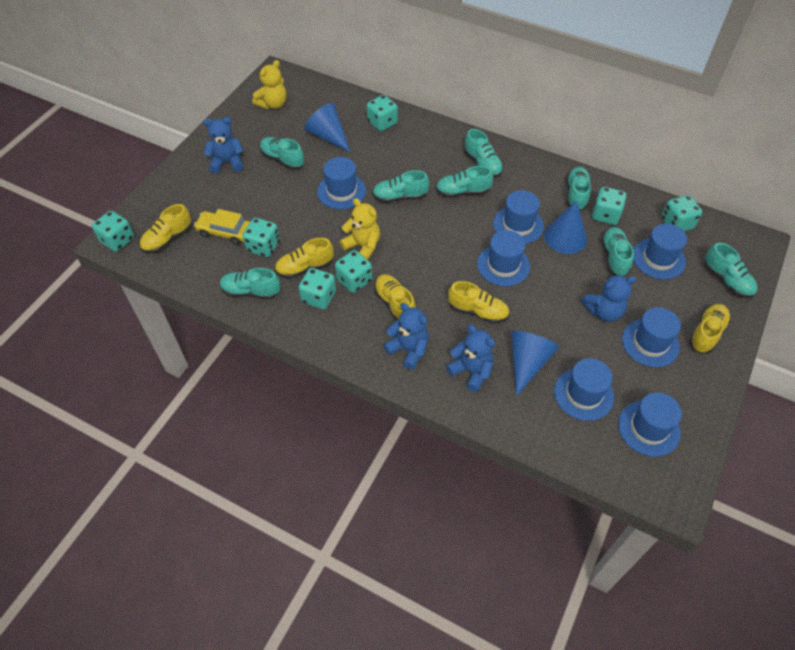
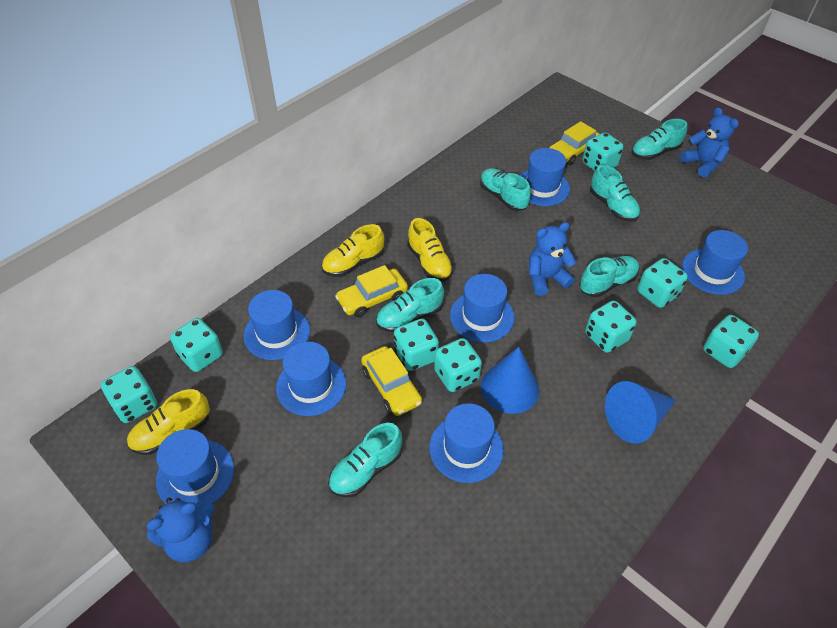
blue cone: 3 -> 2
blue teddy bear: 4 -> 3
turquoise dice: 7 -> 8
turquoise shoe: 8 -> 6
yellow car: 1 -> 3
yellow shoe: 5 -> 3
yellow teddy bear: 2 -> 0

